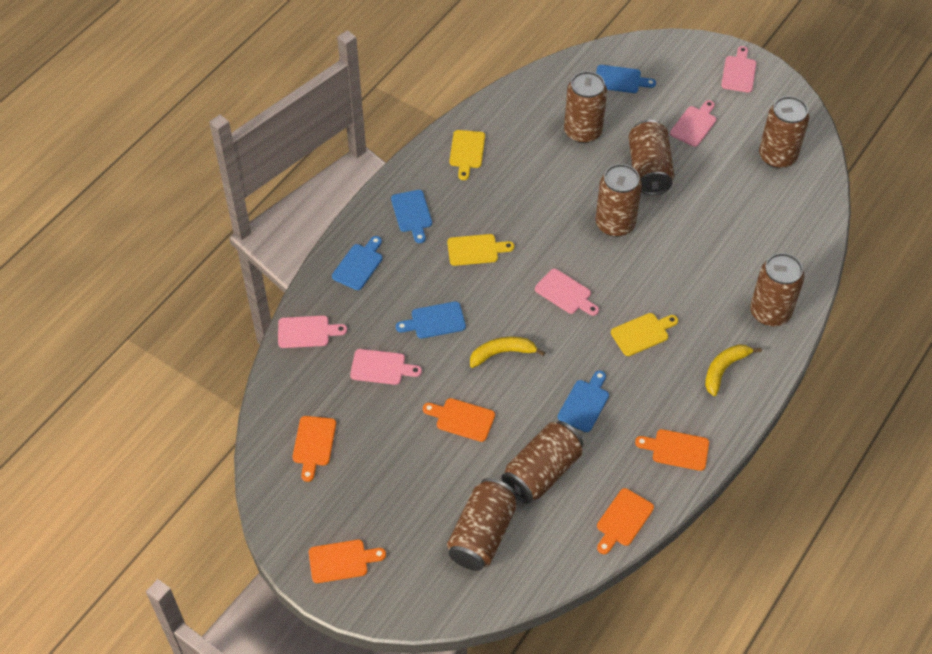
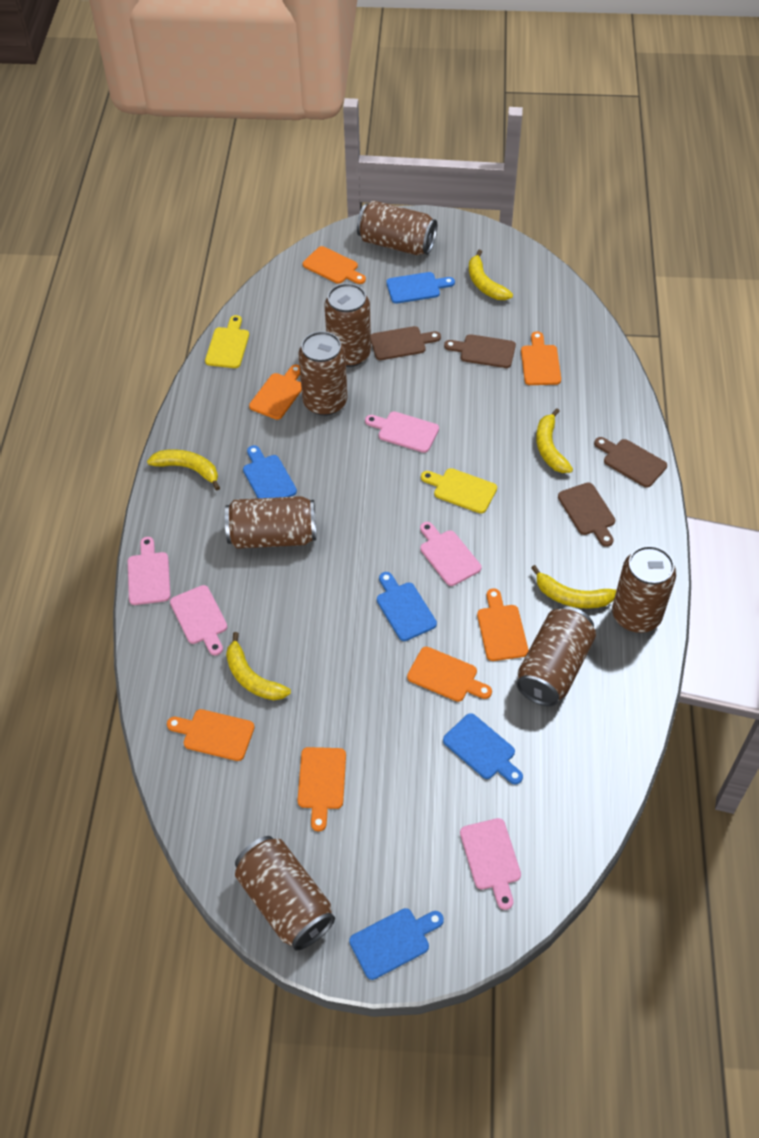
brown cutting board: 0 -> 4
orange cutting board: 5 -> 7
yellow banana: 2 -> 5
yellow cutting board: 3 -> 2

